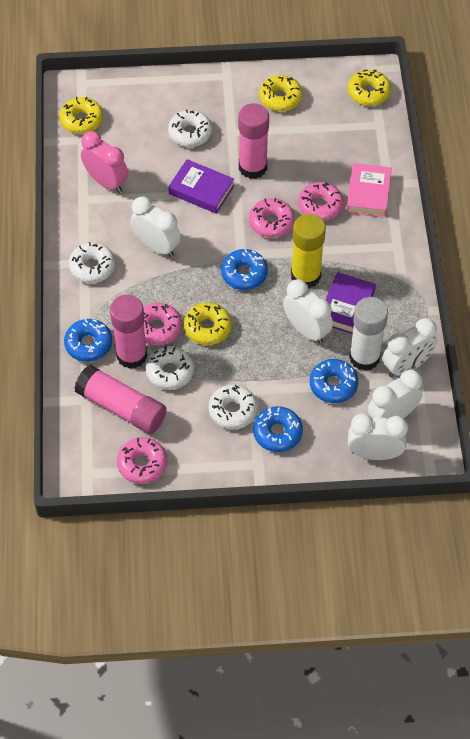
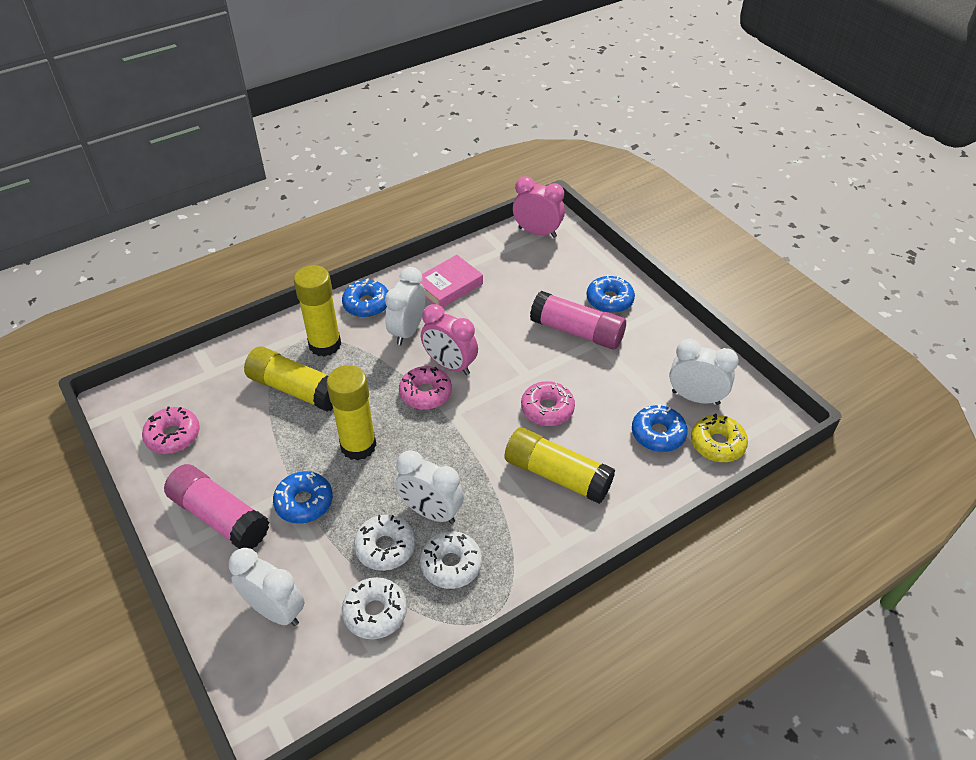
pink clock: 1 -> 2
pink donut: 4 -> 3
pink glue stick: 3 -> 2
purple book: 2 -> 0
white clock: 5 -> 4
white donut: 4 -> 3
white glue stick: 1 -> 0
yellow donut: 4 -> 1
yellow glue stick: 1 -> 4

